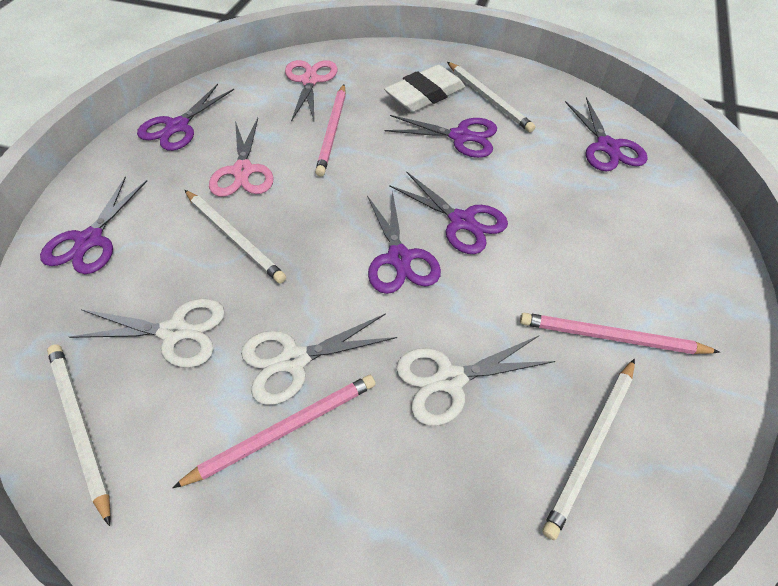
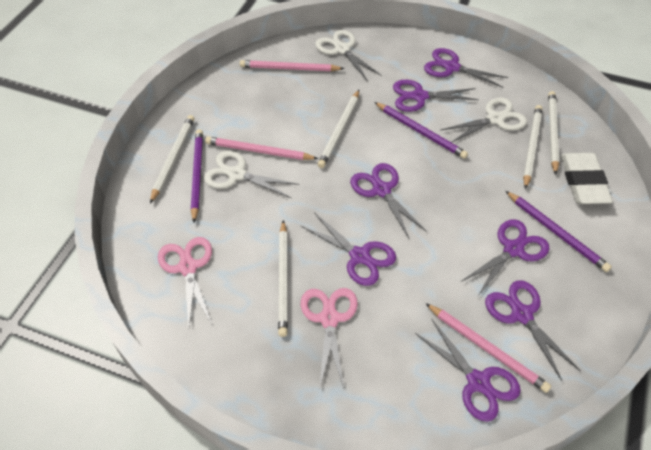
purple pencil: 0 -> 3
purple scissors: 6 -> 7
white pencil: 4 -> 5

